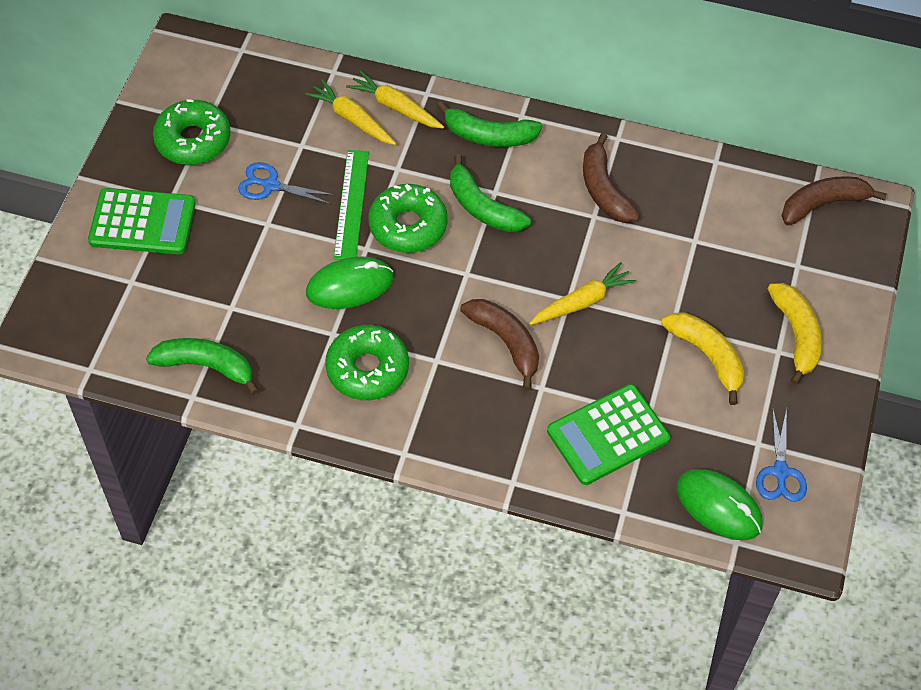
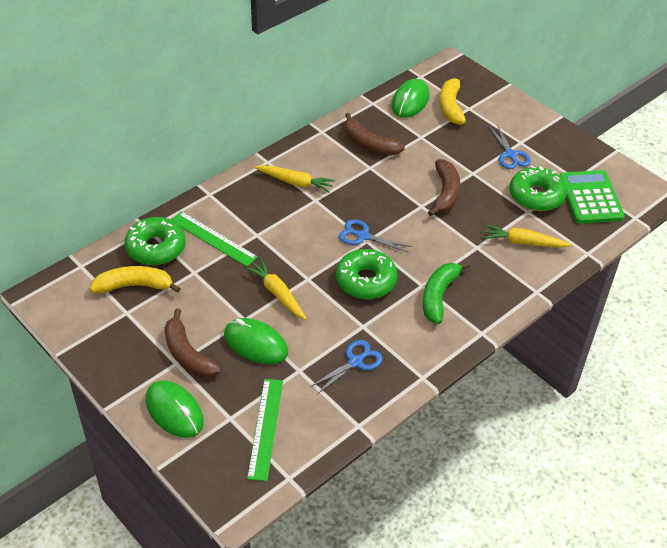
blue scissors: 2 -> 3
green banana: 3 -> 1
green calculator: 2 -> 1
green mouse: 2 -> 3
green ruler: 1 -> 2

